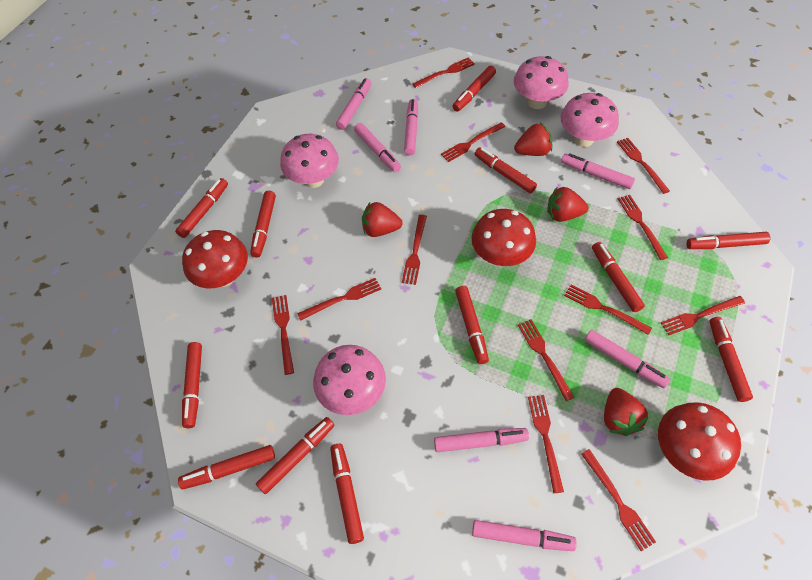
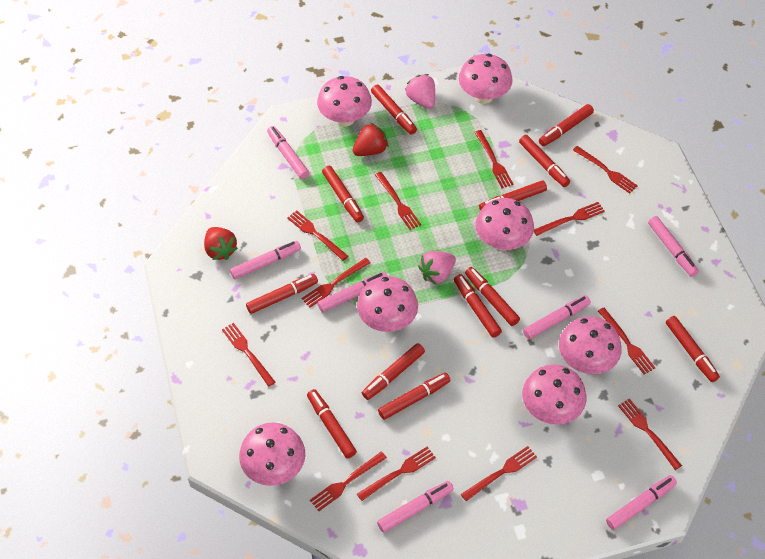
pink mushroom: 4 -> 7
pink strawberry: 0 -> 2
red mushroom: 3 -> 0
red strawberry: 4 -> 2

